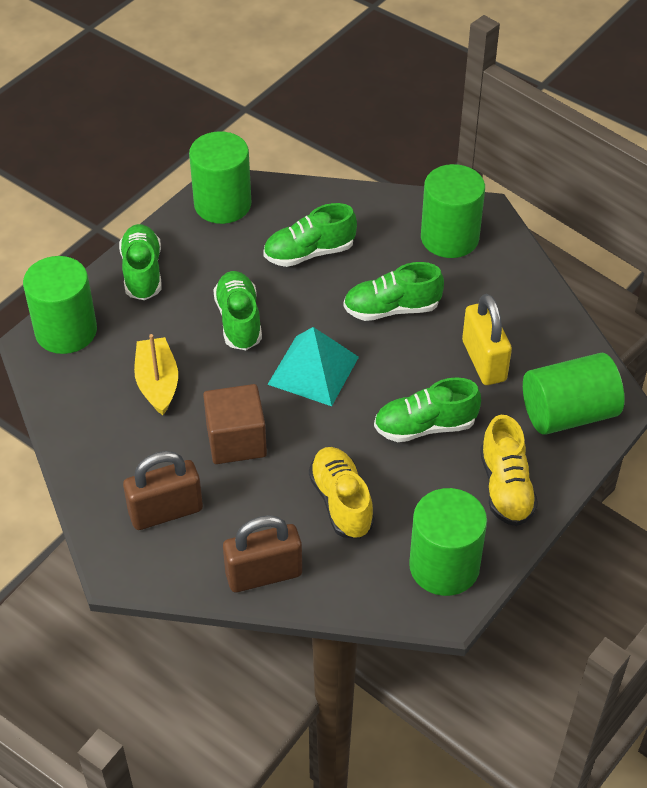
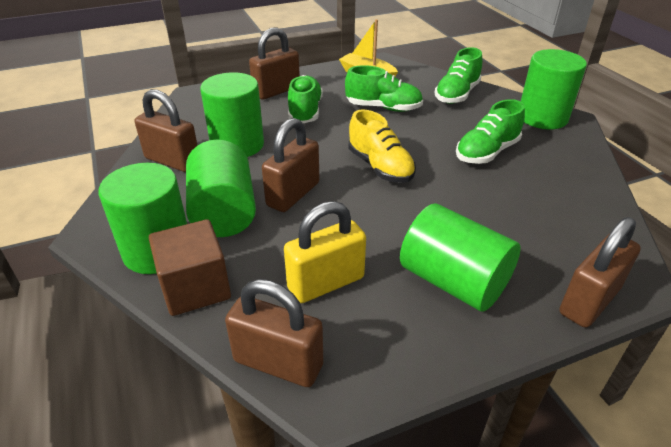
brown padlock: 2 -> 5
green shoe: 5 -> 4
turquoise pyramid: 1 -> 0
yellow shoe: 2 -> 1

